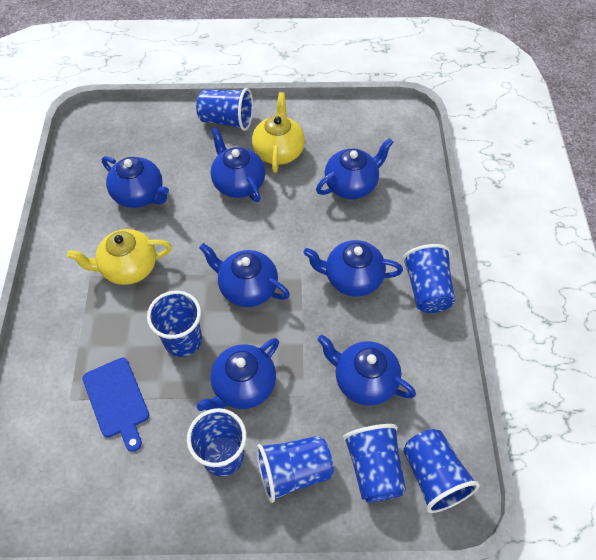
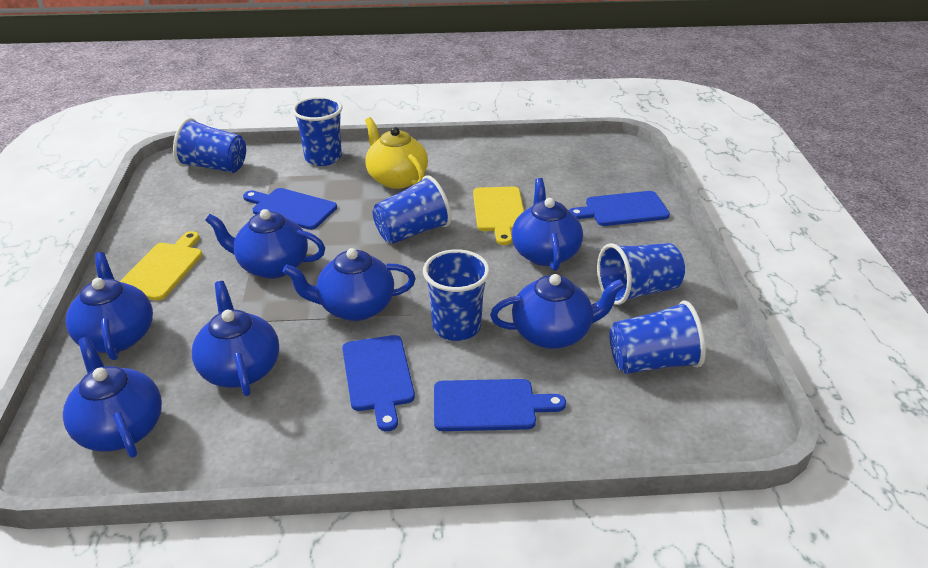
blue cup: 7 -> 6
blue cutting board: 1 -> 4
yellow cutting board: 0 -> 2
yellow teapot: 2 -> 1

